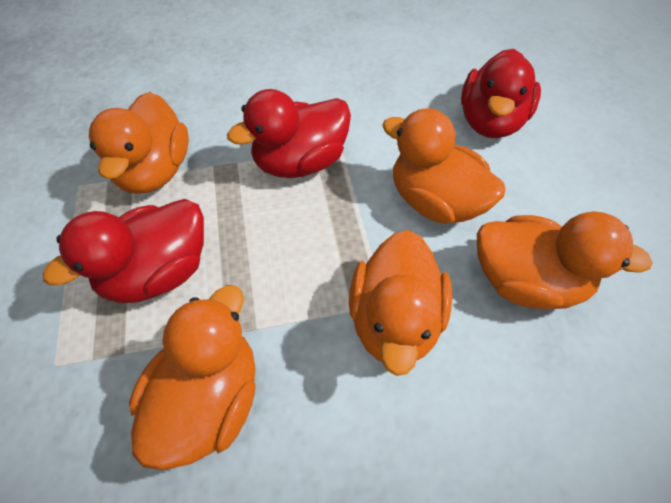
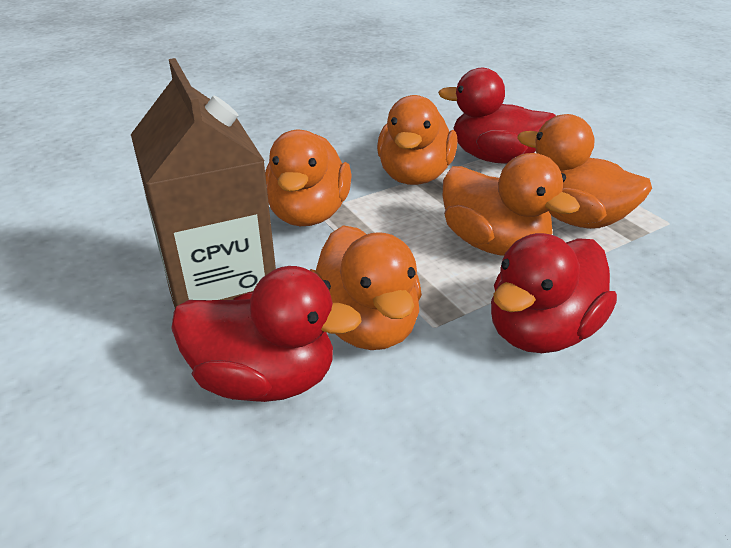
brown carton: 0 -> 1

